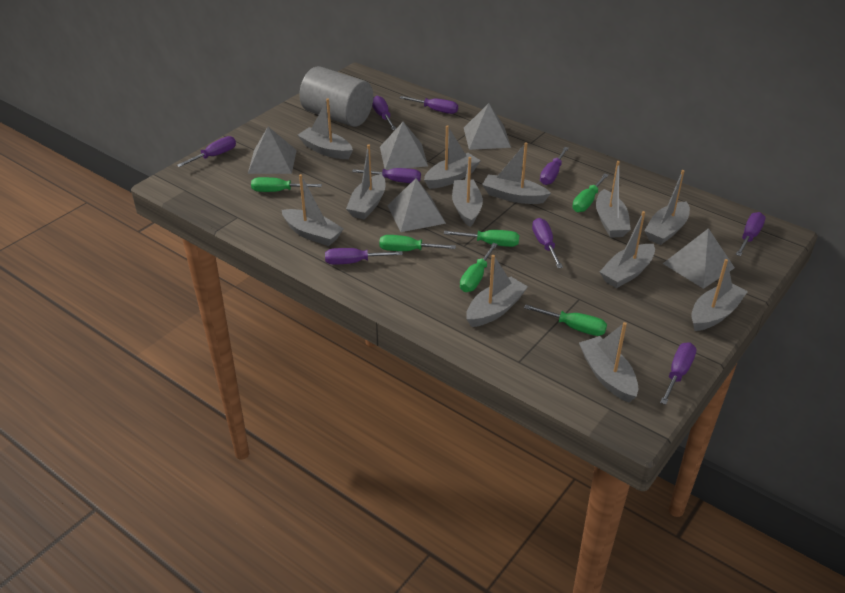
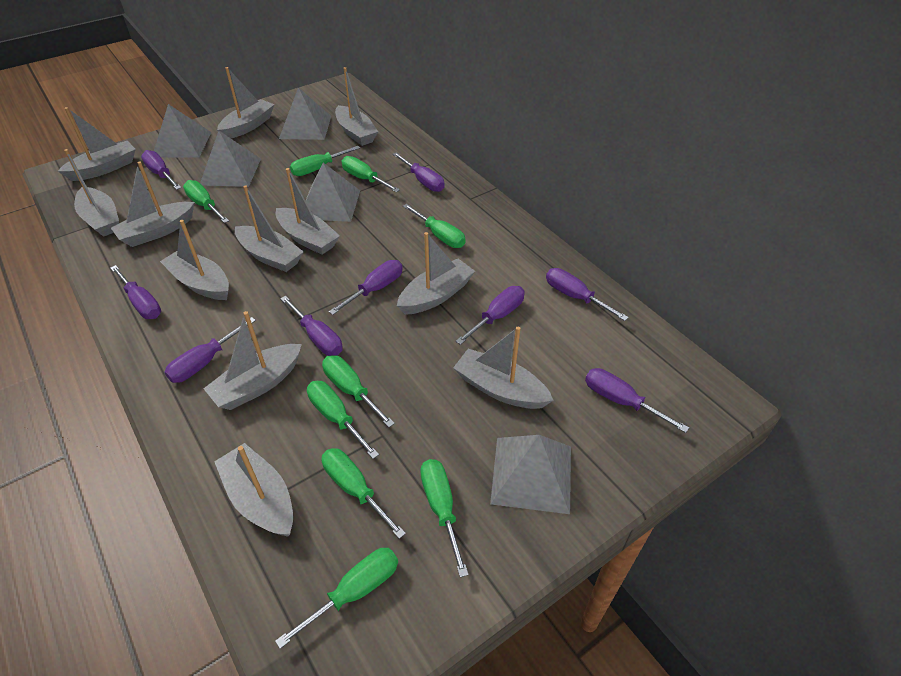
green screwdriver: 6 -> 9
grey cylinder: 1 -> 0

